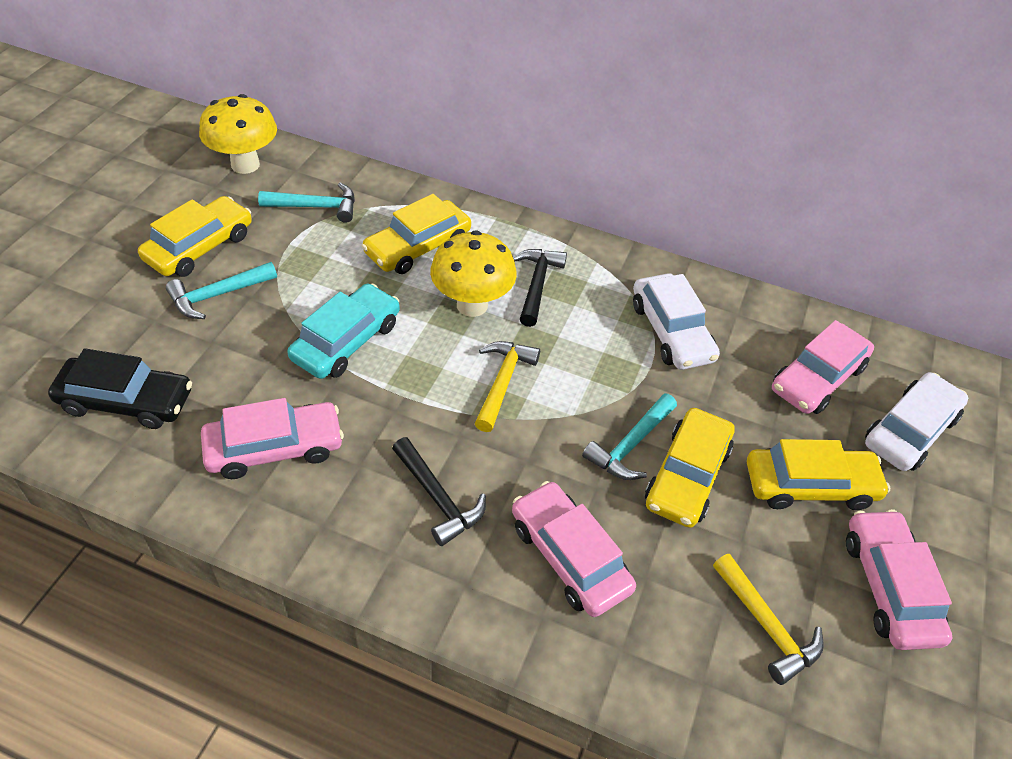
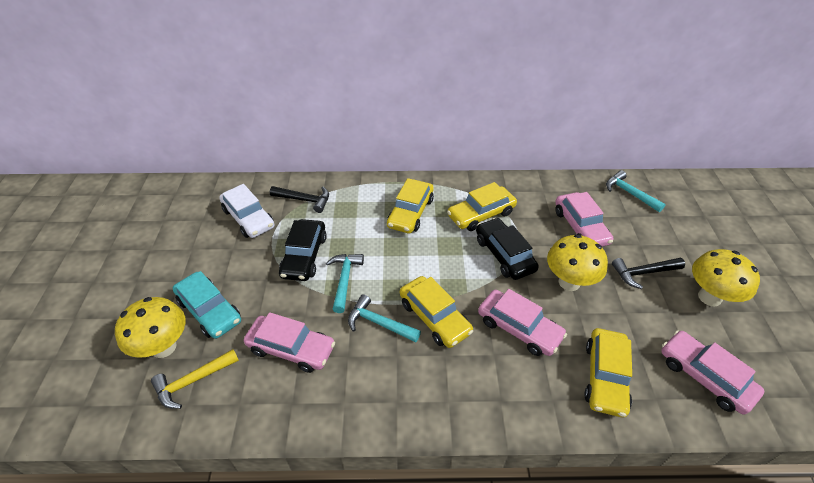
black car: 1 -> 2
white car: 2 -> 1
yellow hammer: 2 -> 1
yellow mushroom: 2 -> 3

